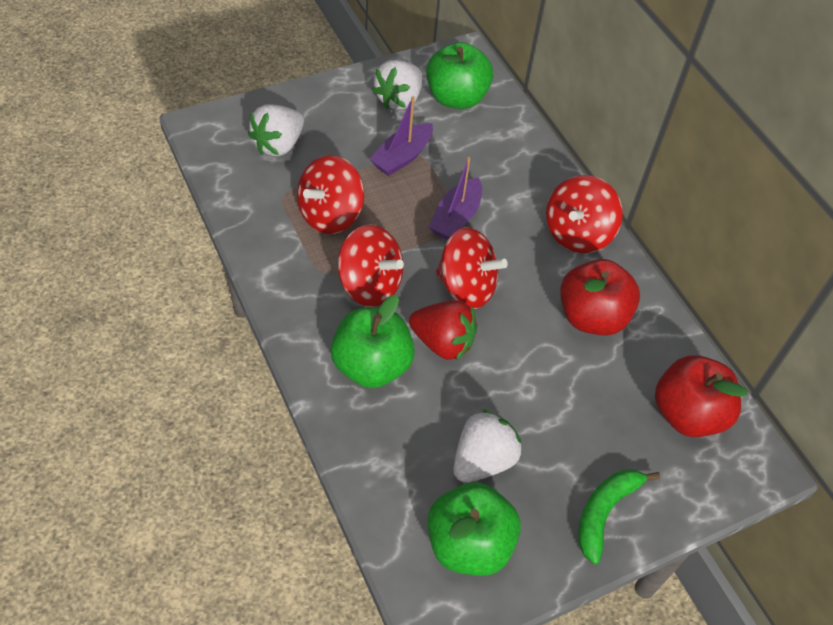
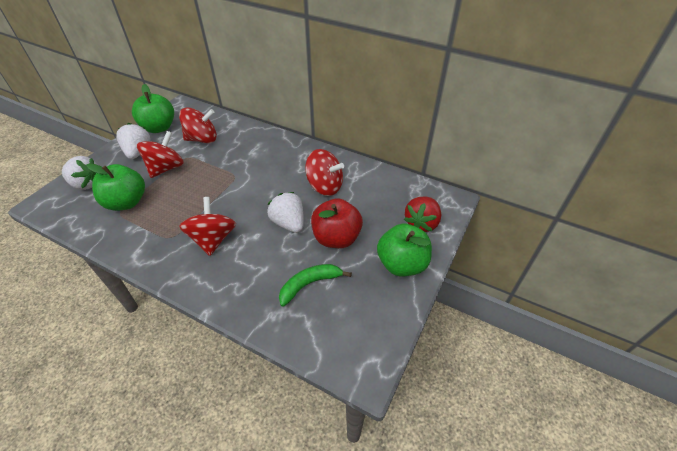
purple boat: 2 -> 0
red apple: 2 -> 1

